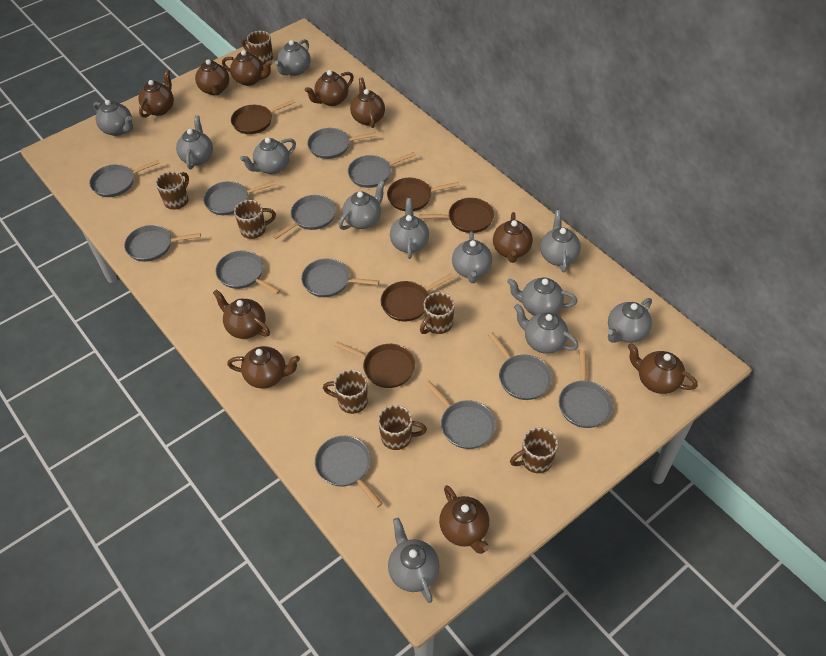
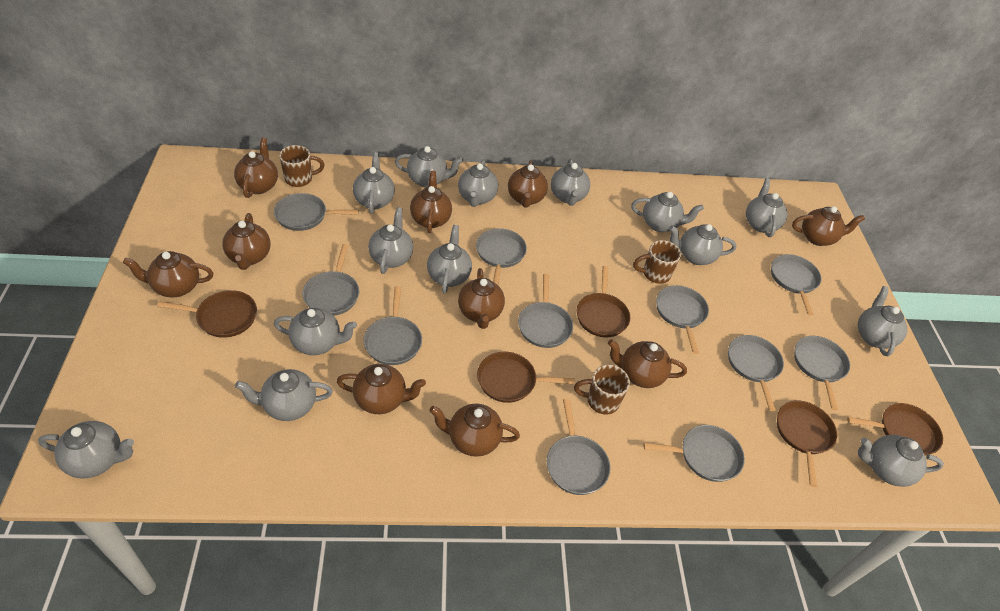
brown mug: 7 -> 3
grey pan: 12 -> 11
grey teapot: 12 -> 14

